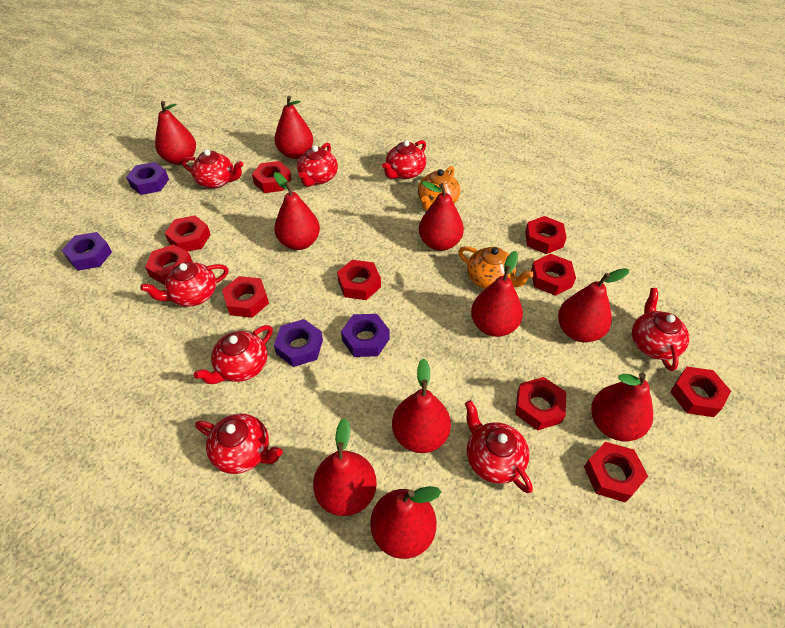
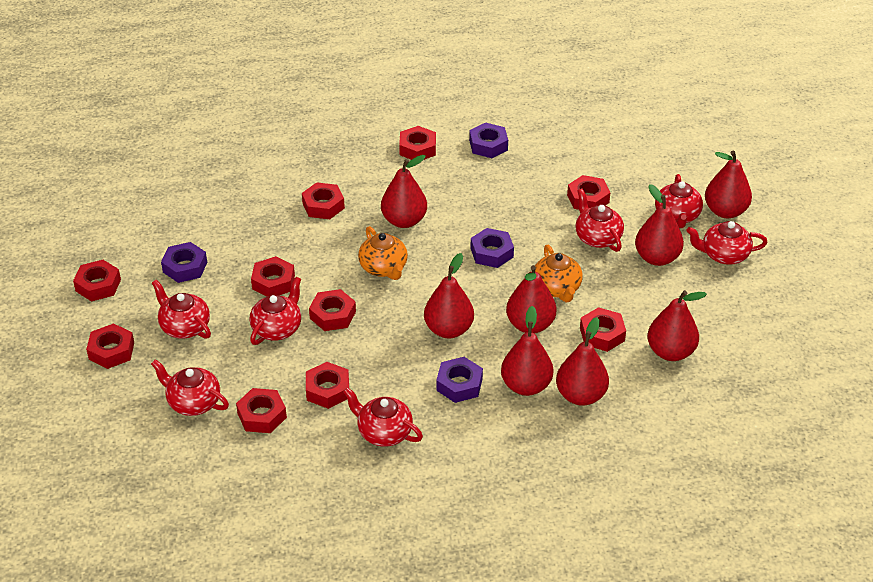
red pear: 10 -> 8
red teapot: 8 -> 7

